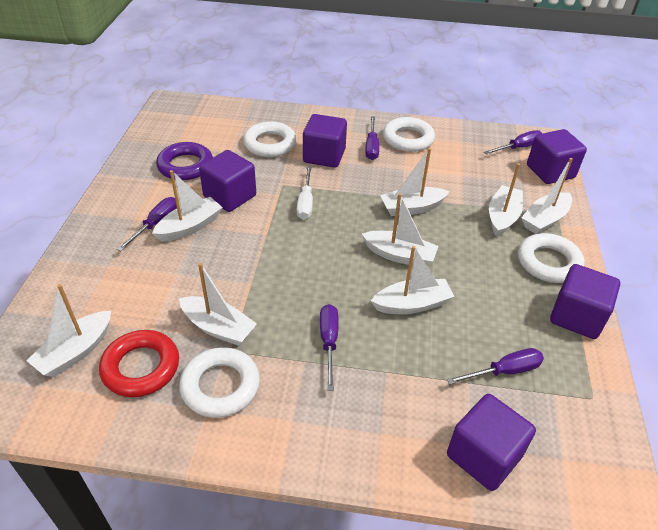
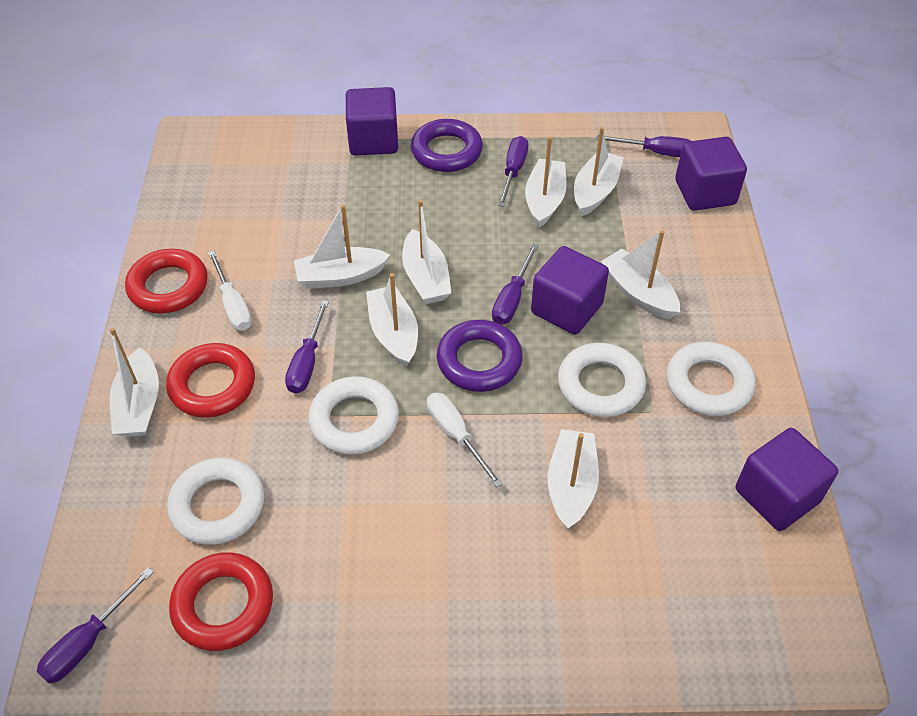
purple cube: 5 -> 4
purple ring: 1 -> 2
red ring: 1 -> 3
white screwdriver: 1 -> 2

